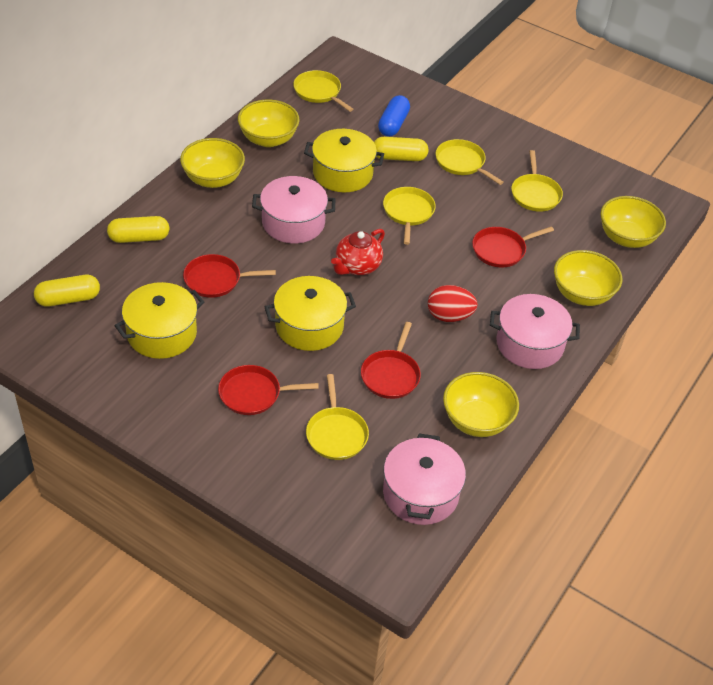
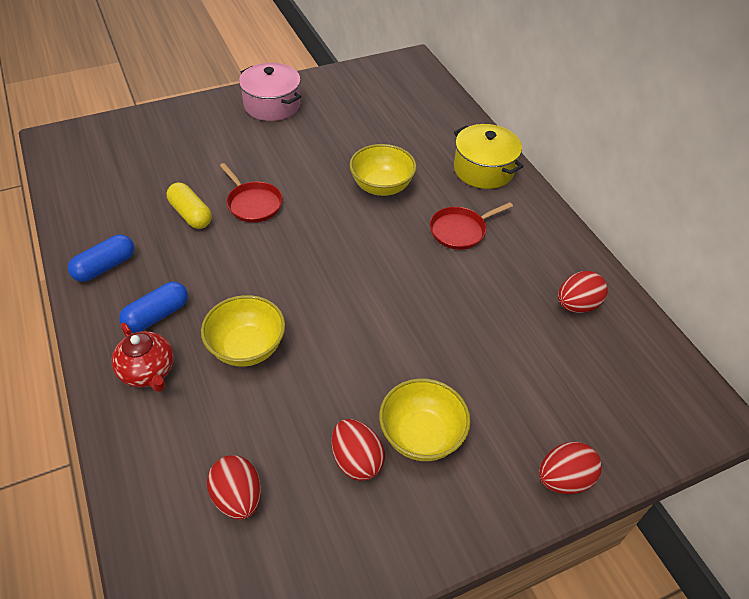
blue capsule: 1 -> 2
pink pot: 3 -> 1
red egg: 1 -> 4
red pan: 4 -> 2
yellow bowl: 5 -> 3
yellow capsule: 3 -> 1
yellow pan: 5 -> 0
yellow pot: 3 -> 1

